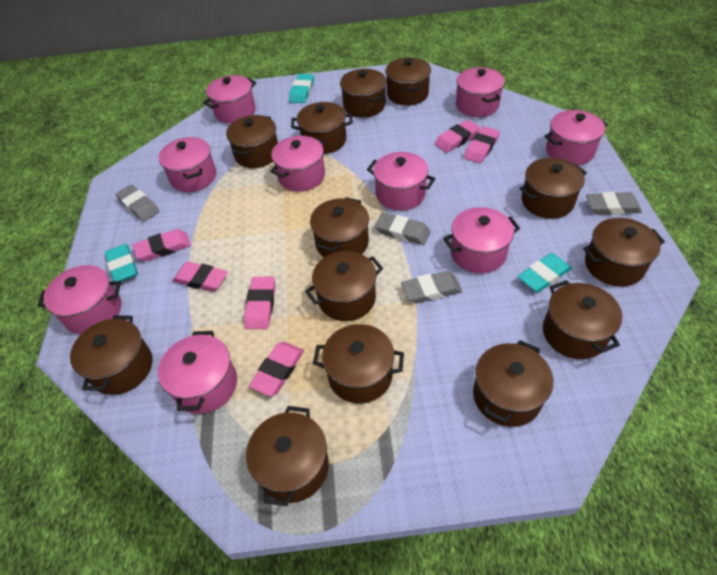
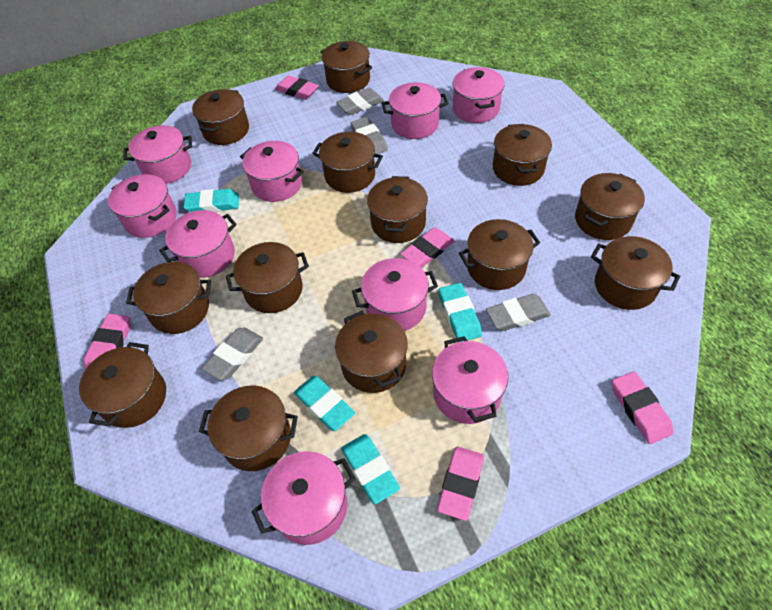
pink eraser: 6 -> 5
turquoise eraser: 3 -> 4

